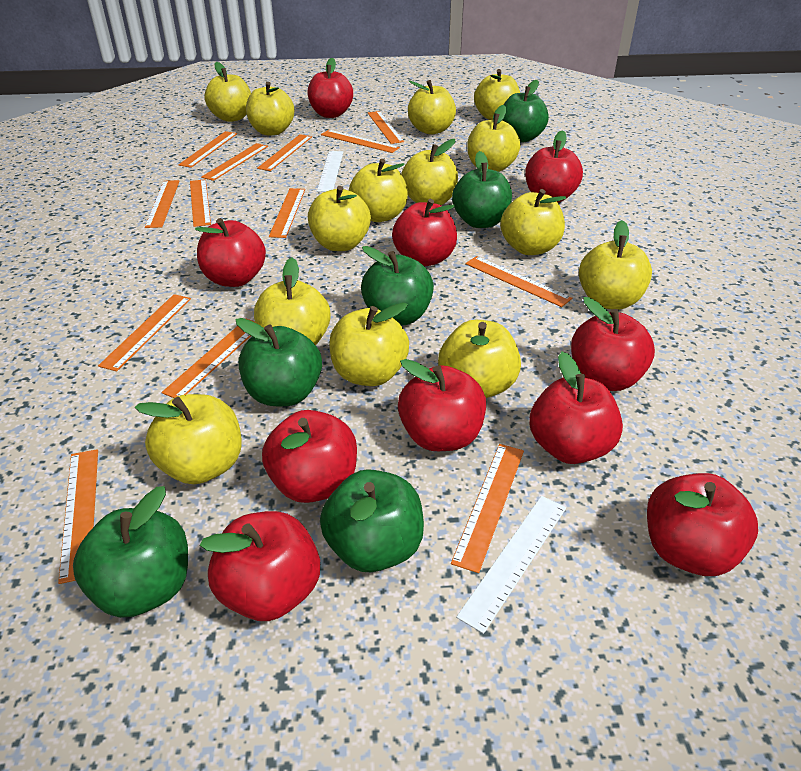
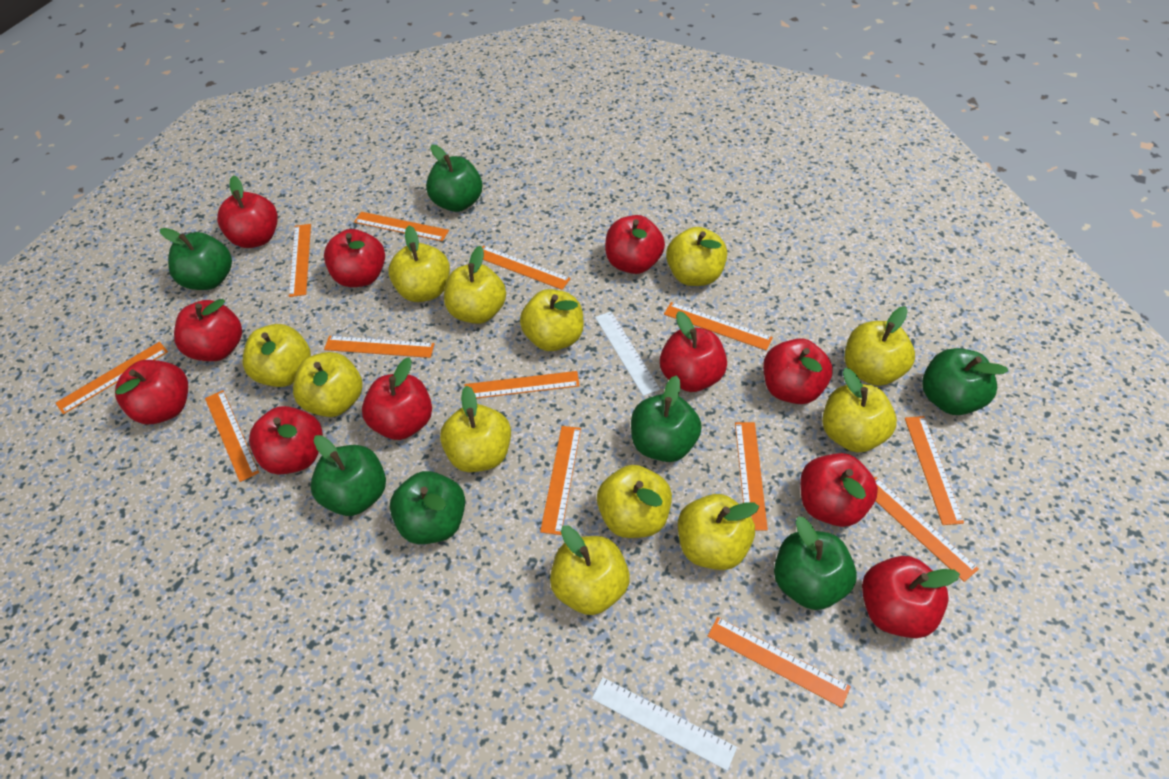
green apple: 6 -> 7
red apple: 10 -> 11
yellow apple: 14 -> 12

